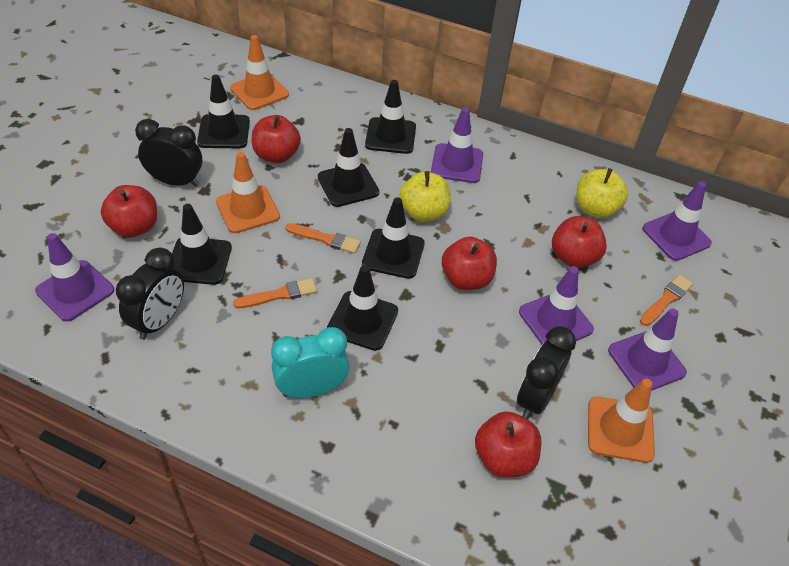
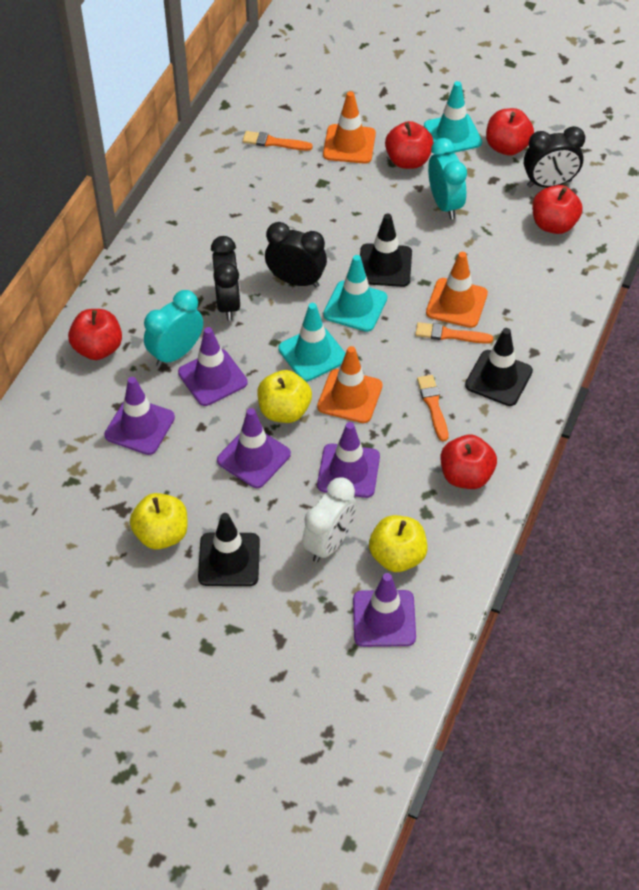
black traffic cone: 6 -> 3
turquoise clock: 1 -> 2
turquoise traffic cone: 0 -> 3
white clock: 0 -> 1
yellow apple: 2 -> 3

